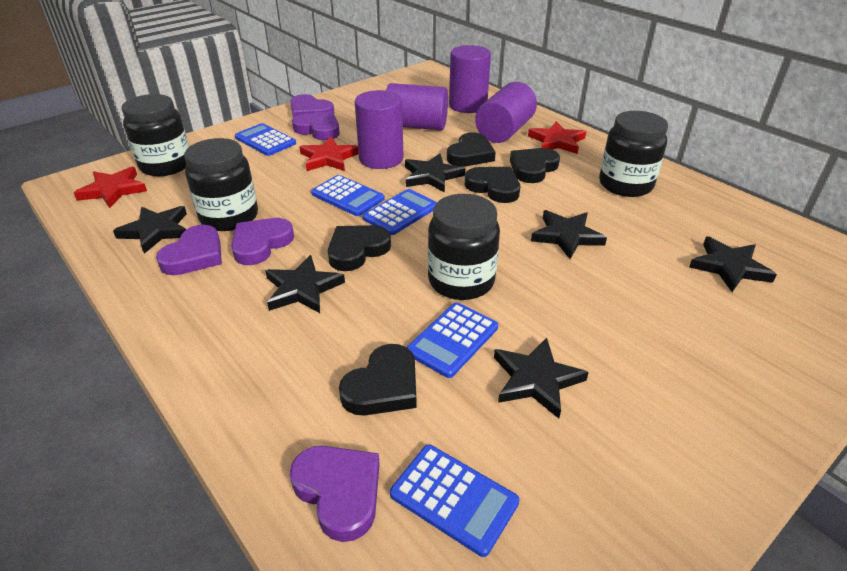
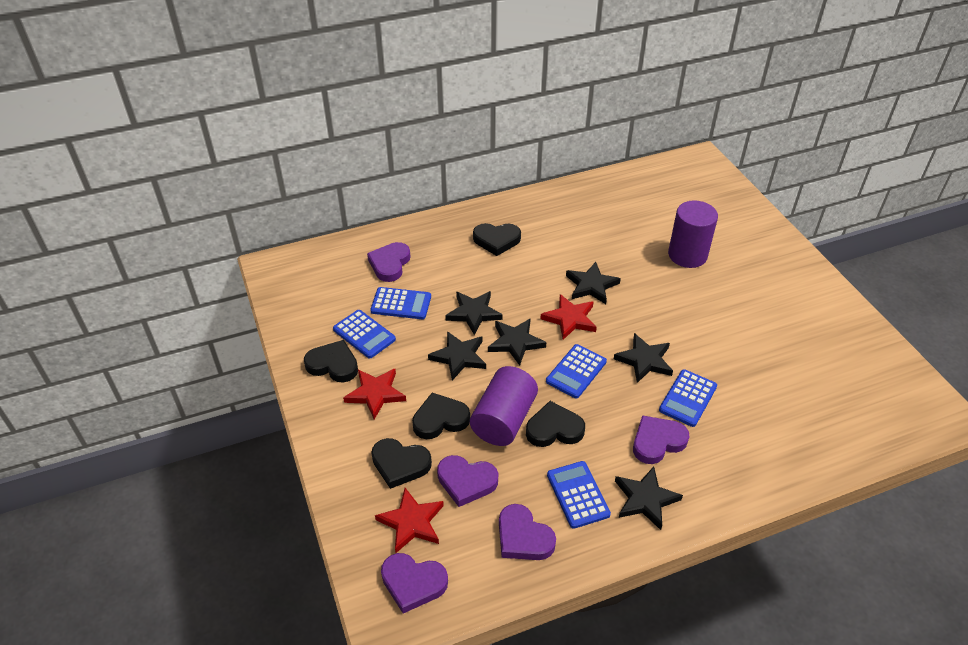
black jar: 4 -> 0
purple cylinder: 4 -> 2

